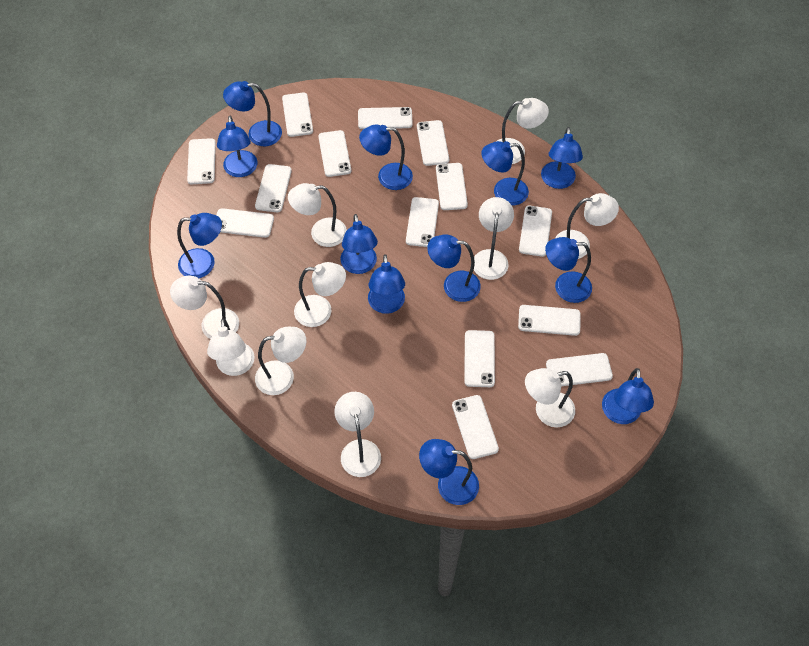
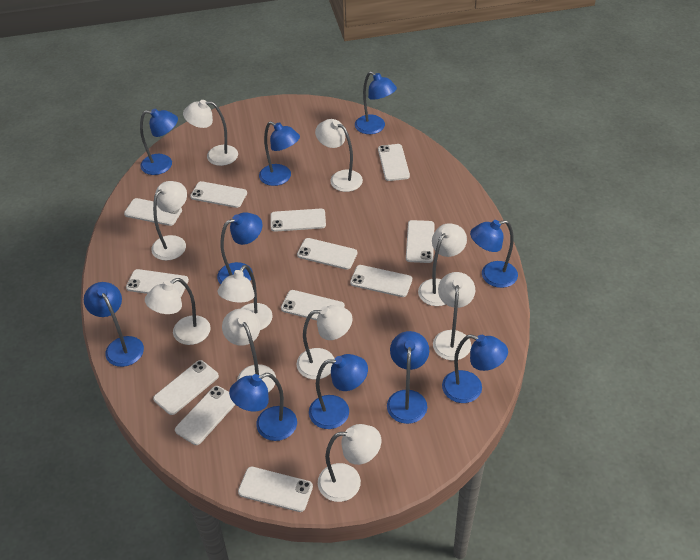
blue lamp: 12 -> 10
white phone: 14 -> 12

